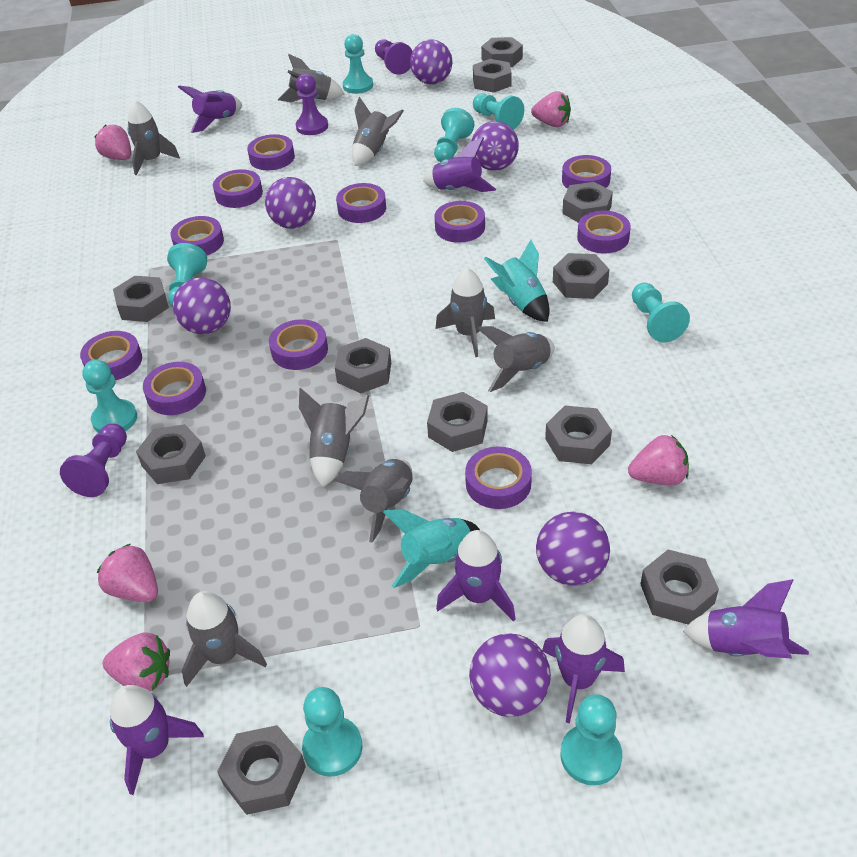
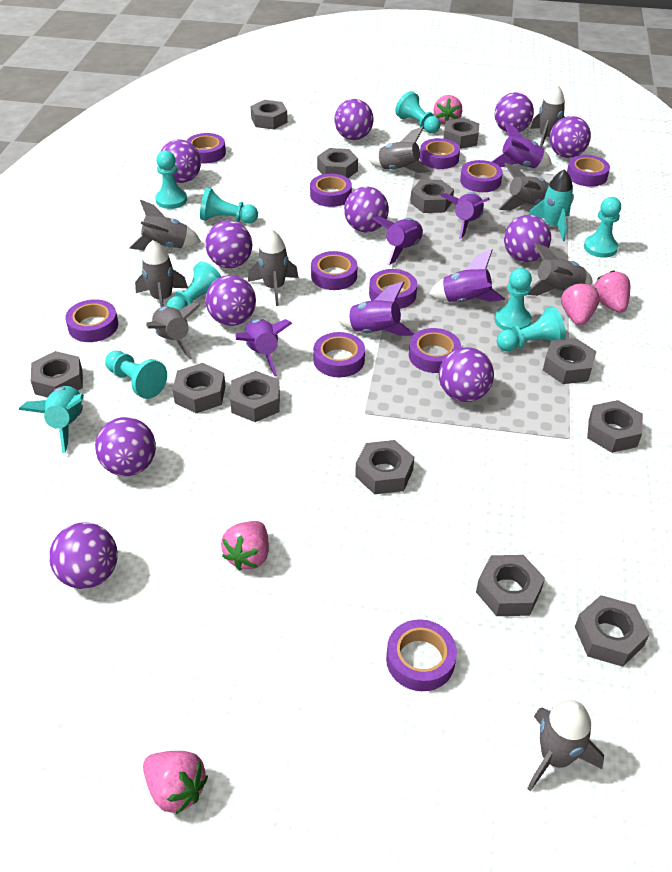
grey nut: 11 -> 12
grey rocket: 8 -> 9
purple ball: 6 -> 11
purple pawn: 3 -> 0

